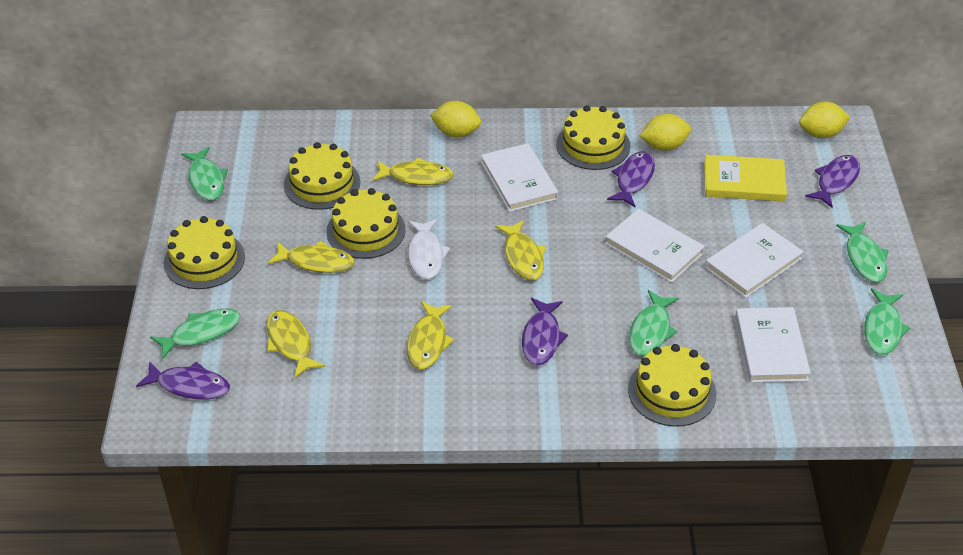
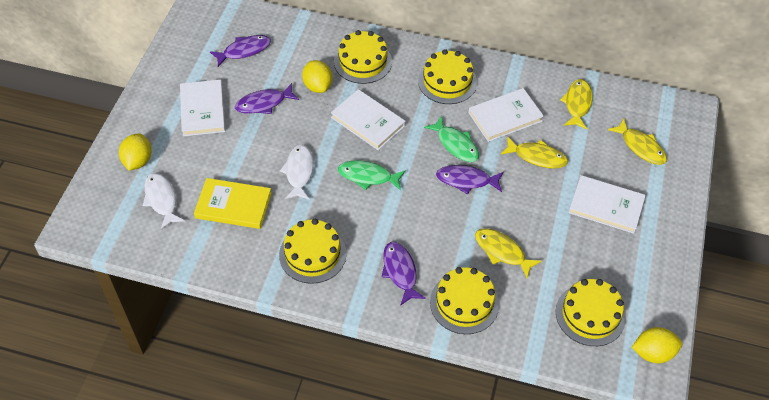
green fish: 5 -> 2
white fish: 1 -> 2
yellow fish: 5 -> 4

